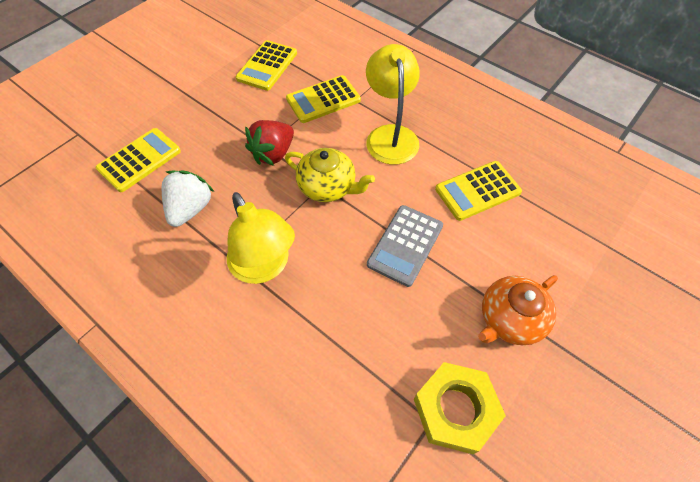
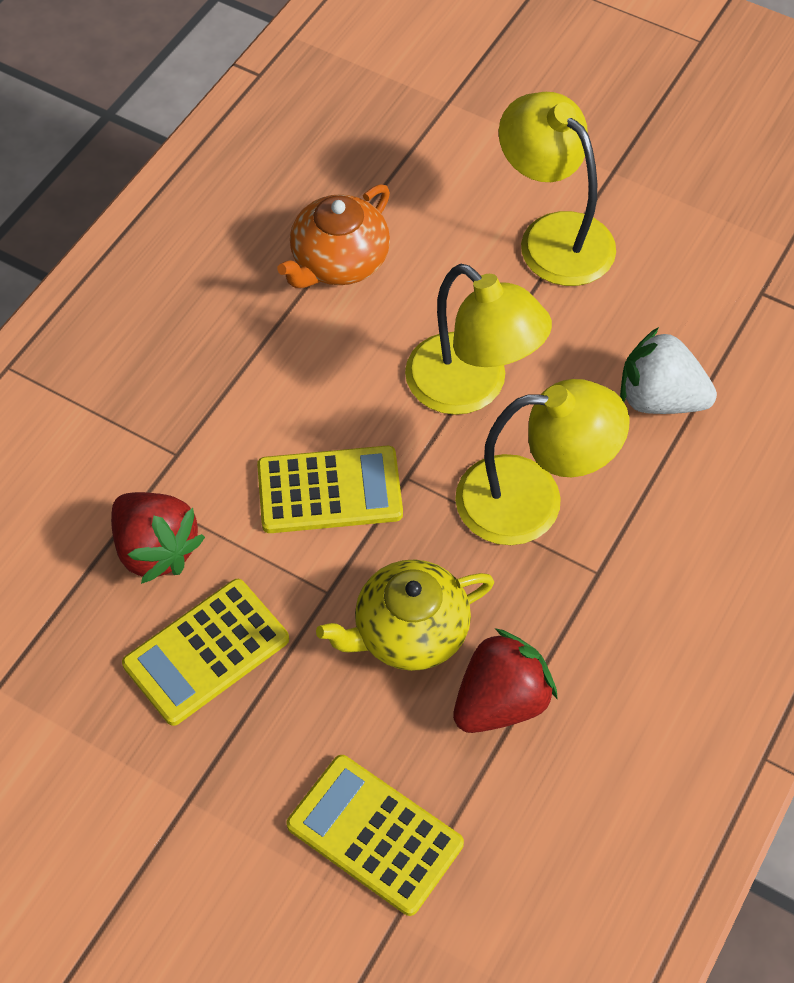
grey calculator: 1 -> 0
red strawberry: 1 -> 2
yellow calculator: 4 -> 3
yellow lamp: 2 -> 3
yellow nut: 1 -> 0

